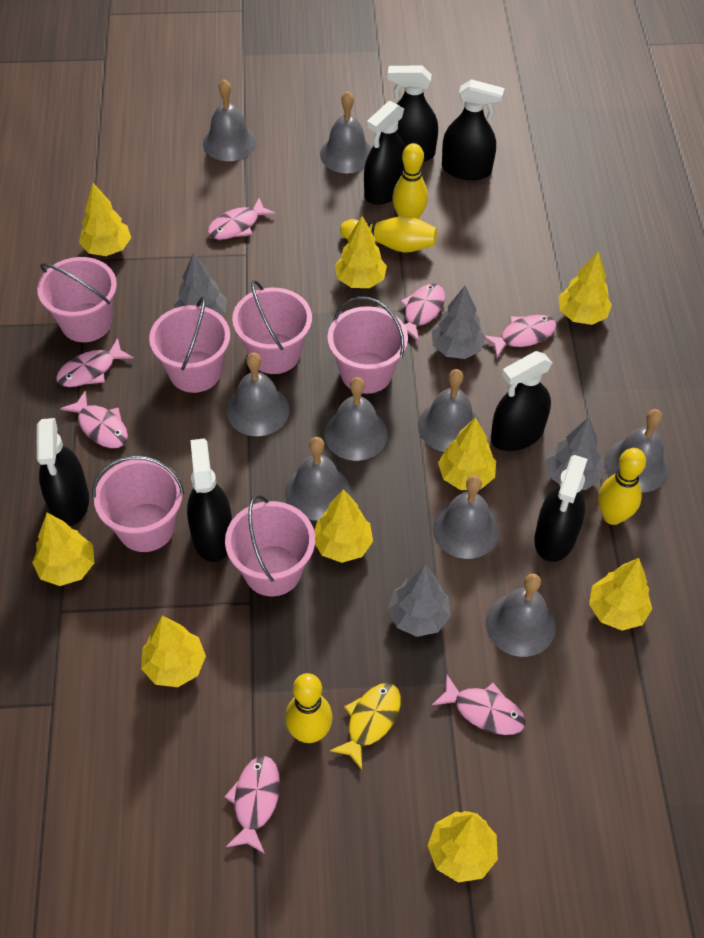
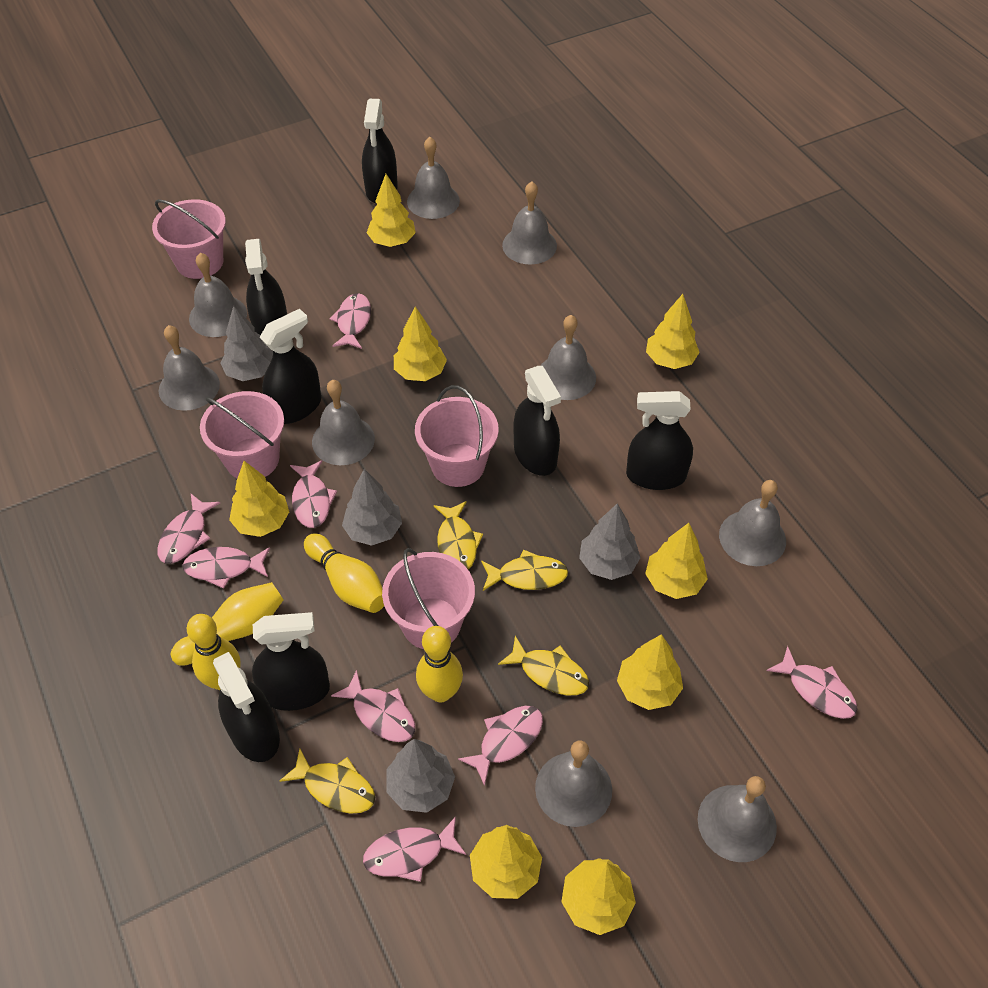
pink bucket: 6 -> 4
pink fish: 7 -> 8
yellow fish: 1 -> 4
yellow tree: 9 -> 8

